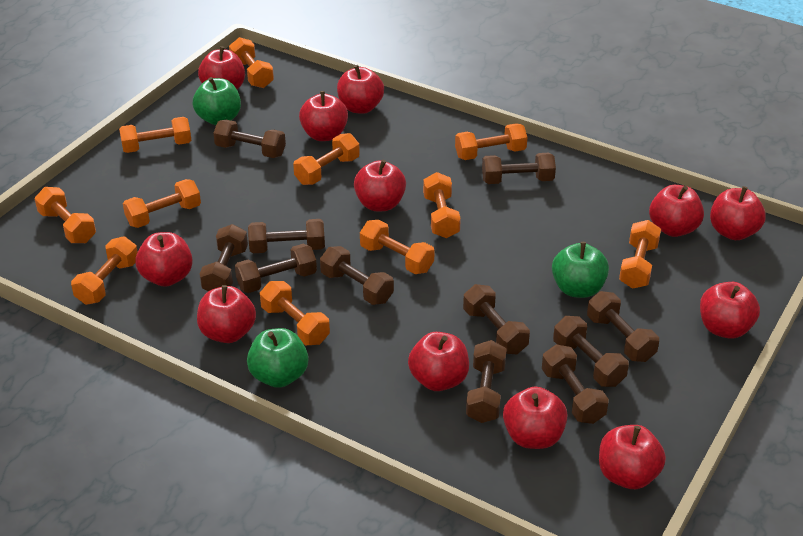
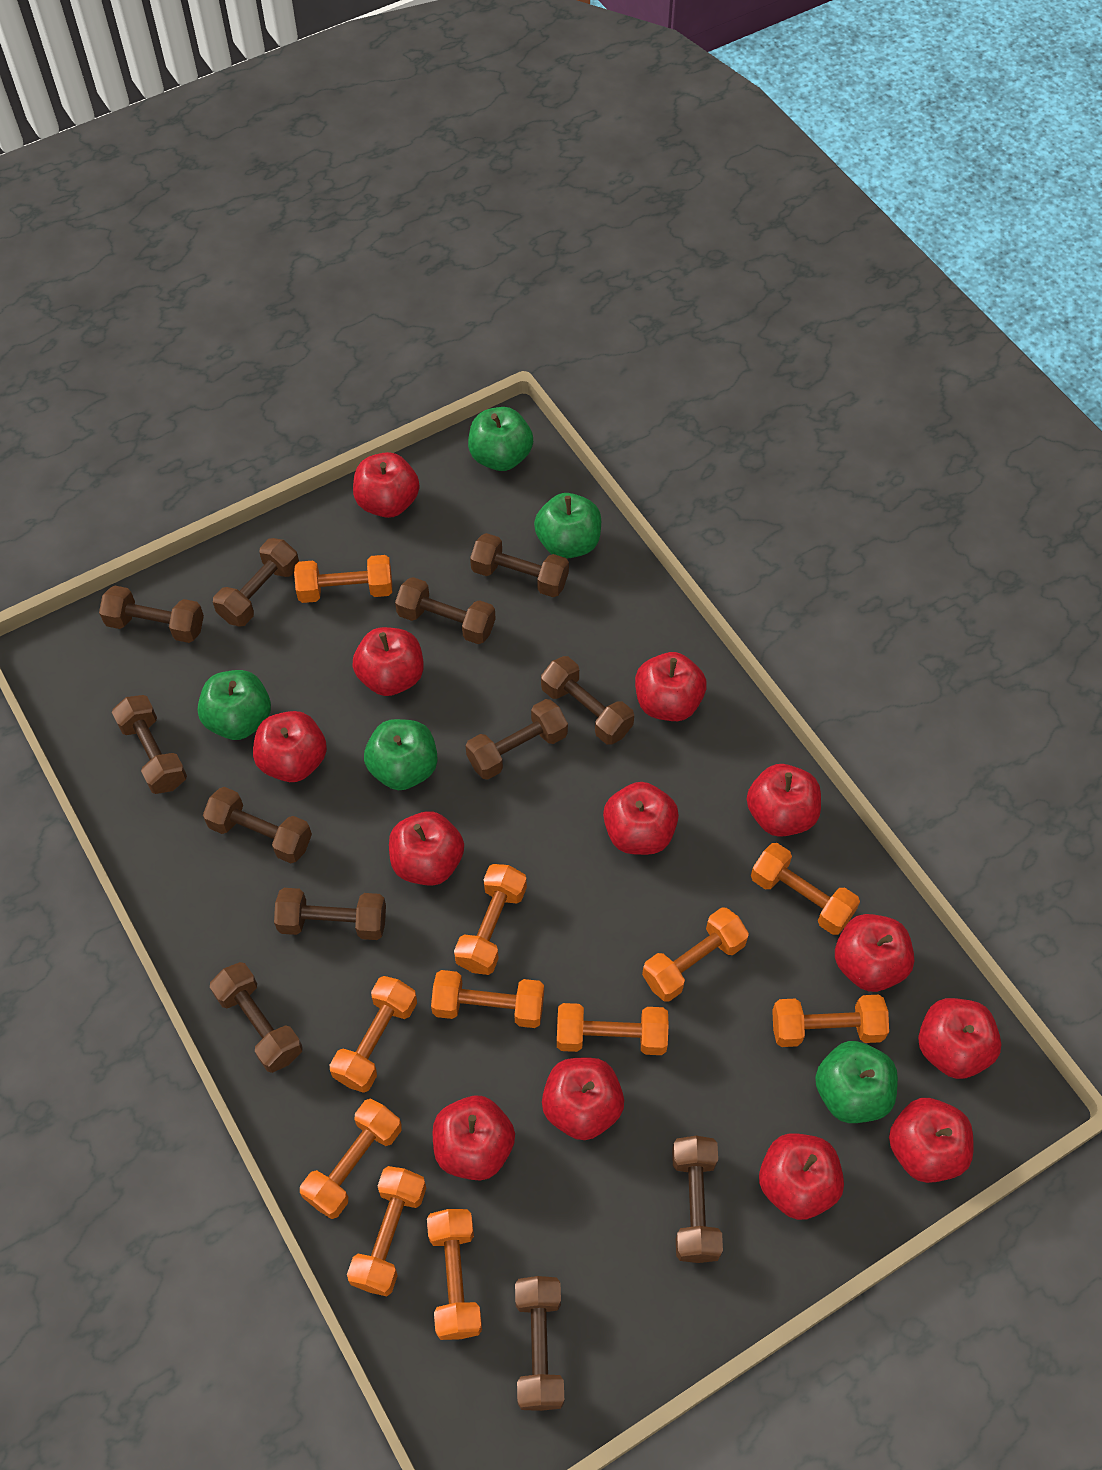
brown dumbbell: 11 -> 12
green apple: 3 -> 5
red apple: 12 -> 13

